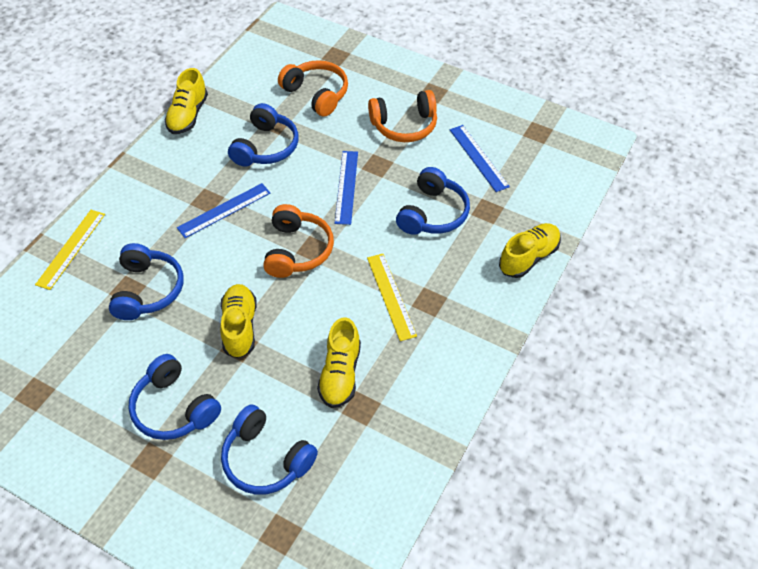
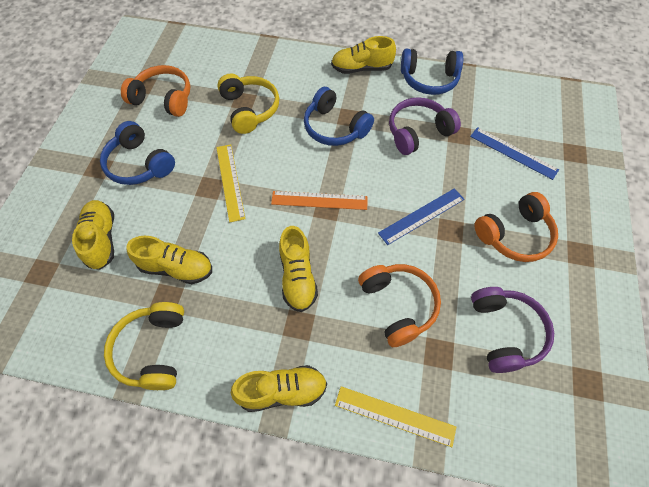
blue headphones: 5 -> 3
blue ruler: 3 -> 2
orange ruler: 0 -> 1
purple headphones: 0 -> 2
yellow headphones: 0 -> 2
yellow shoe: 4 -> 5

